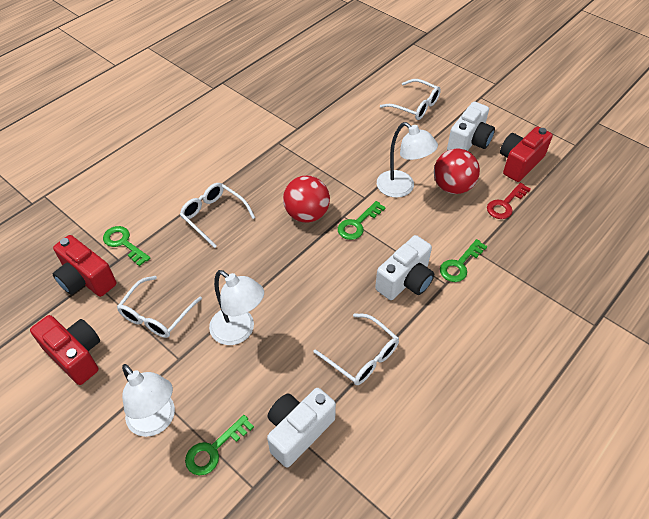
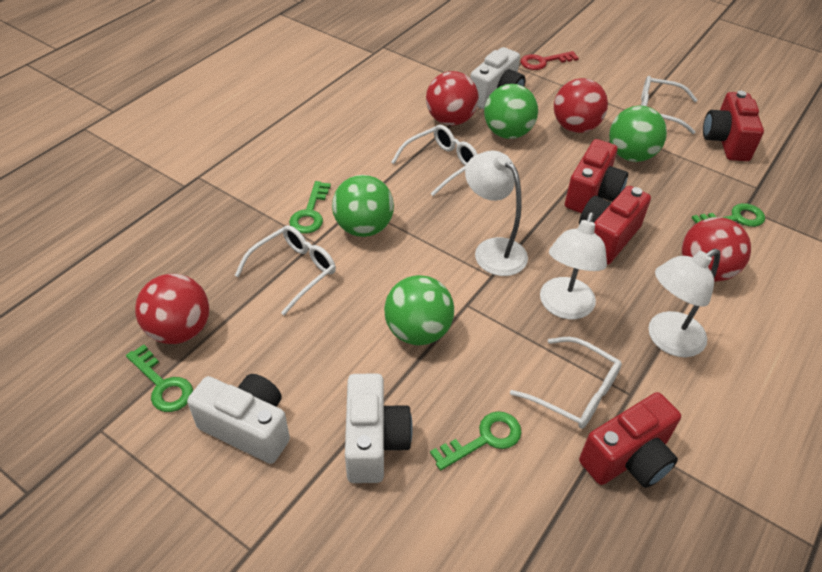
green ball: 0 -> 4
red ball: 2 -> 4
red camera: 3 -> 4

